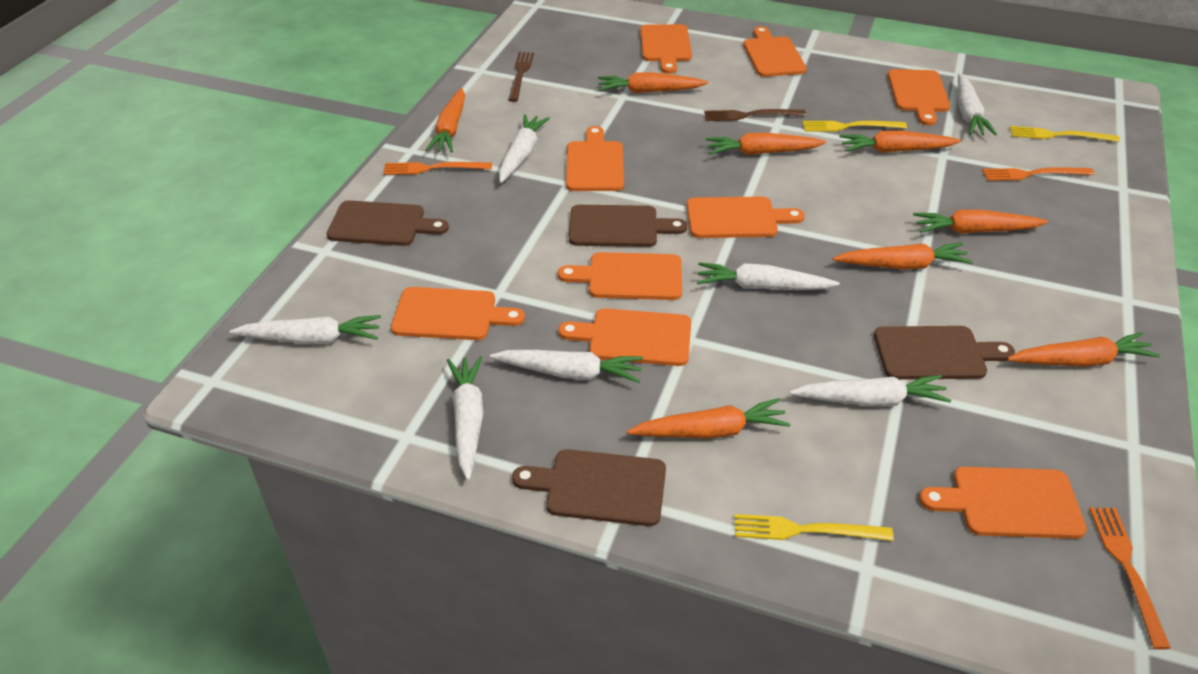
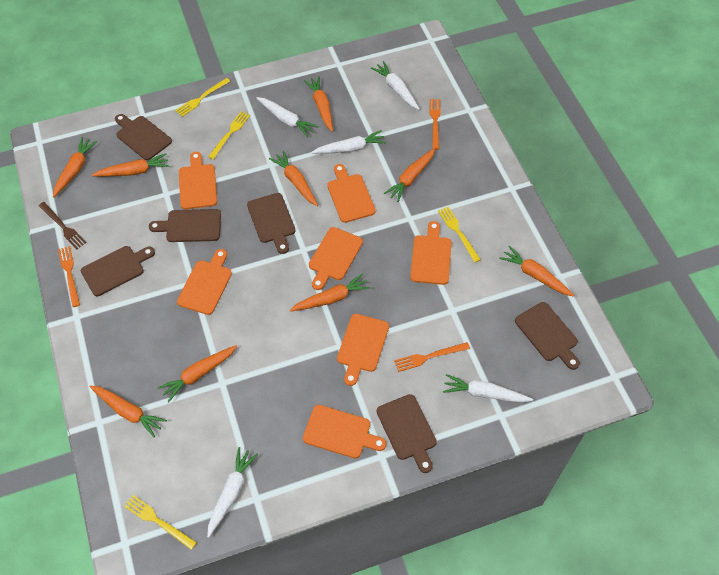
brown cutting board: 4 -> 6
brown fork: 2 -> 1
orange carrot: 8 -> 9
orange cutting board: 9 -> 7
white carrot: 7 -> 5
yellow fork: 3 -> 4

